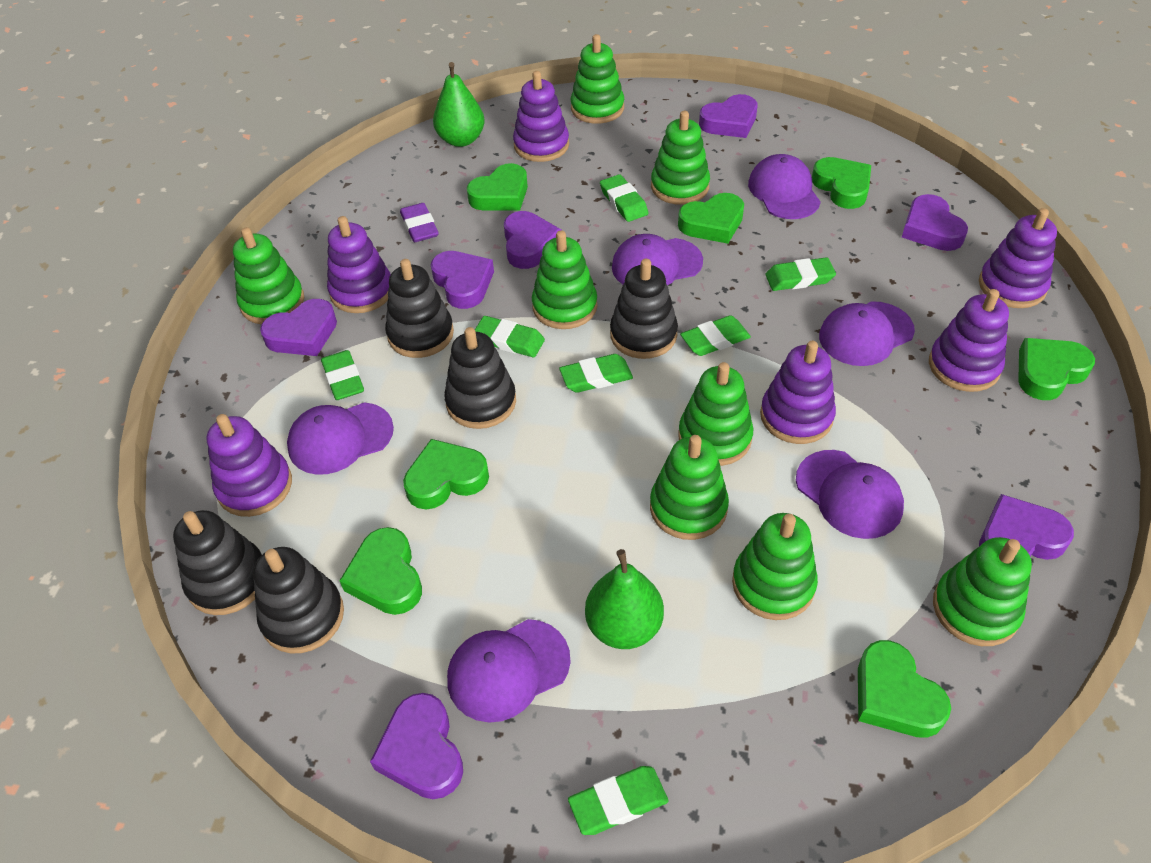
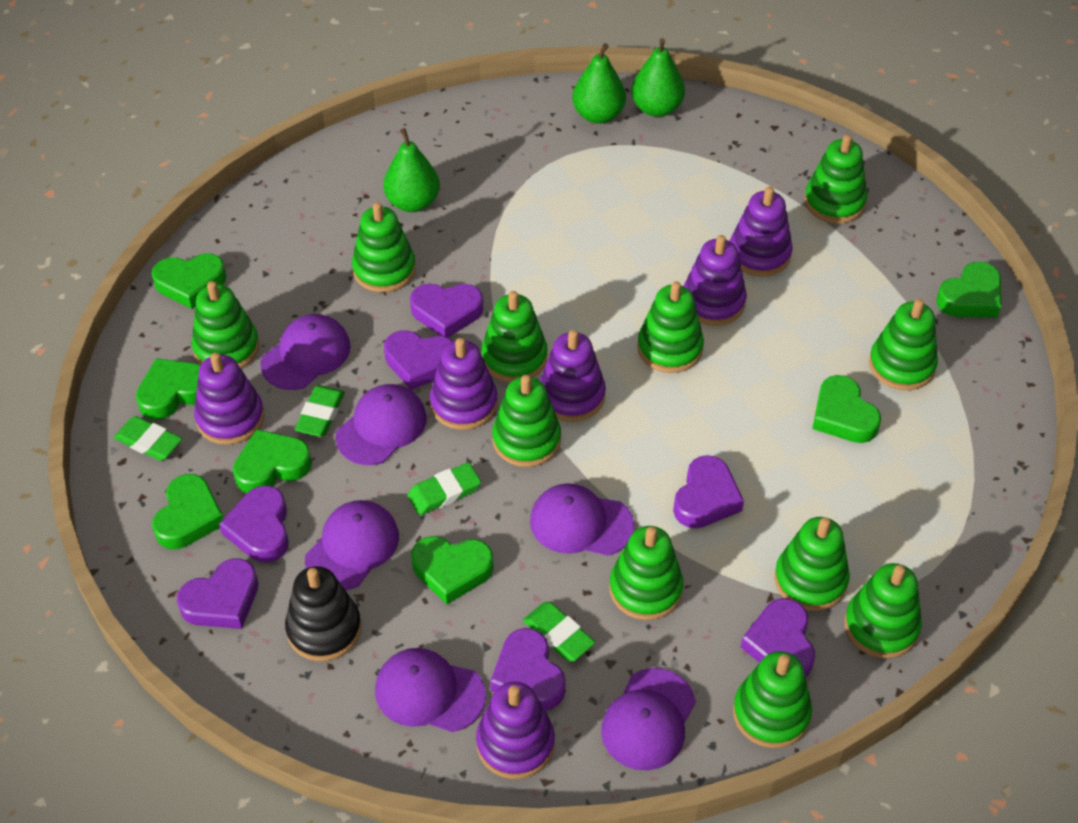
black stacking toy: 5 -> 1
green eraser: 7 -> 4
green pear: 2 -> 3
green stacking toy: 8 -> 11
purple eraser: 1 -> 0

